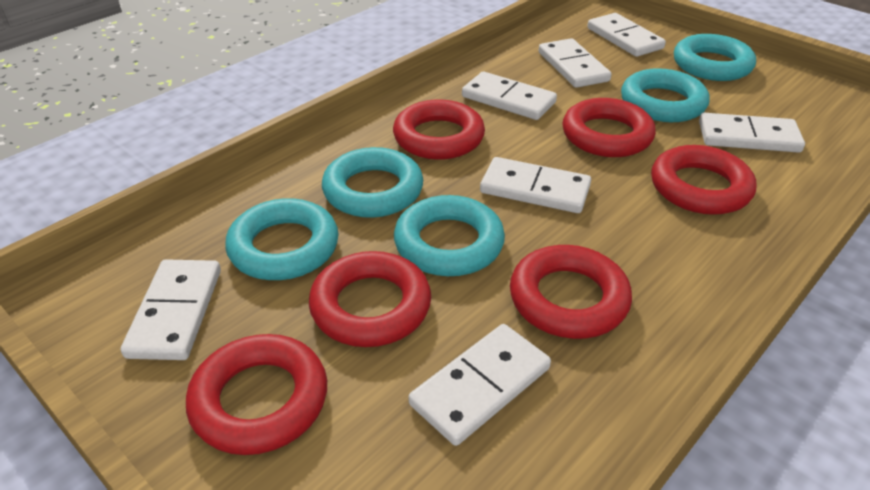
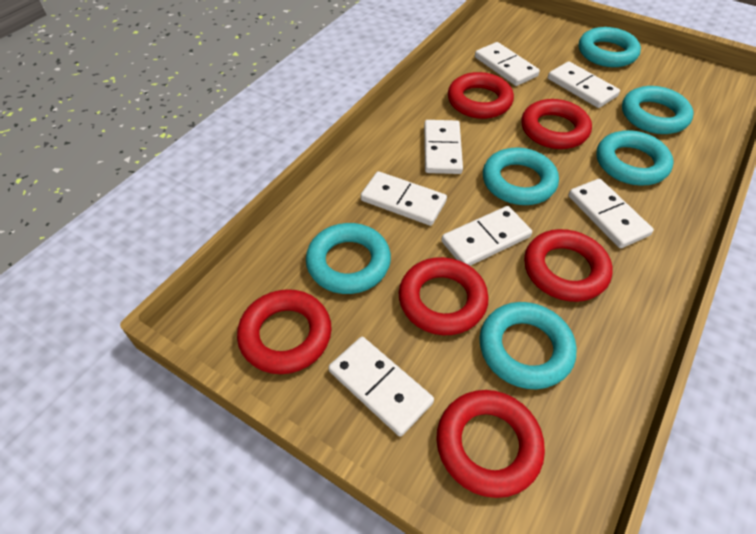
turquoise ring: 5 -> 6

